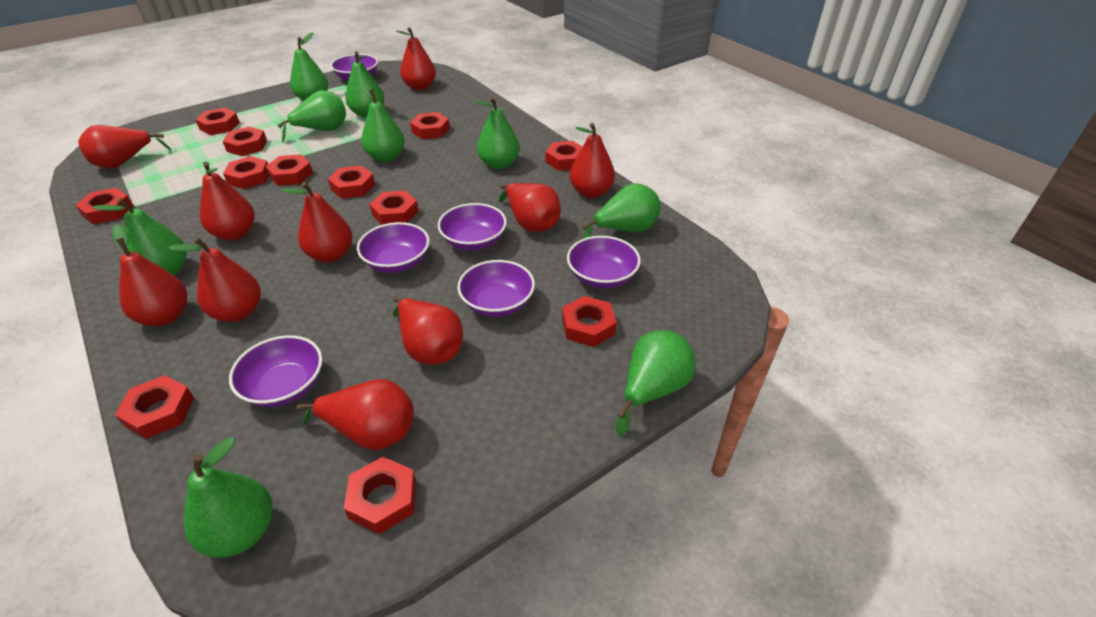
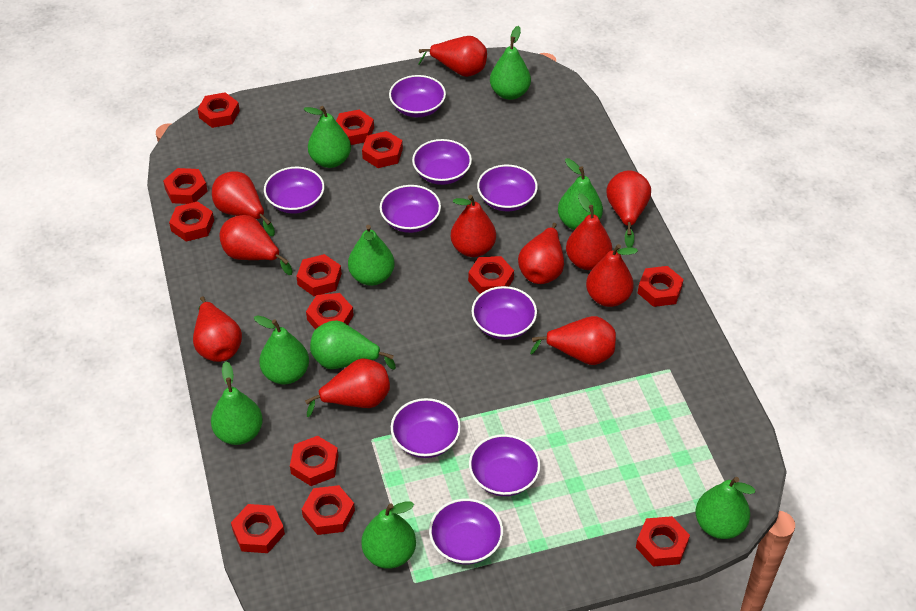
purple bowl: 6 -> 9
red nut: 12 -> 13
red pear: 10 -> 11

